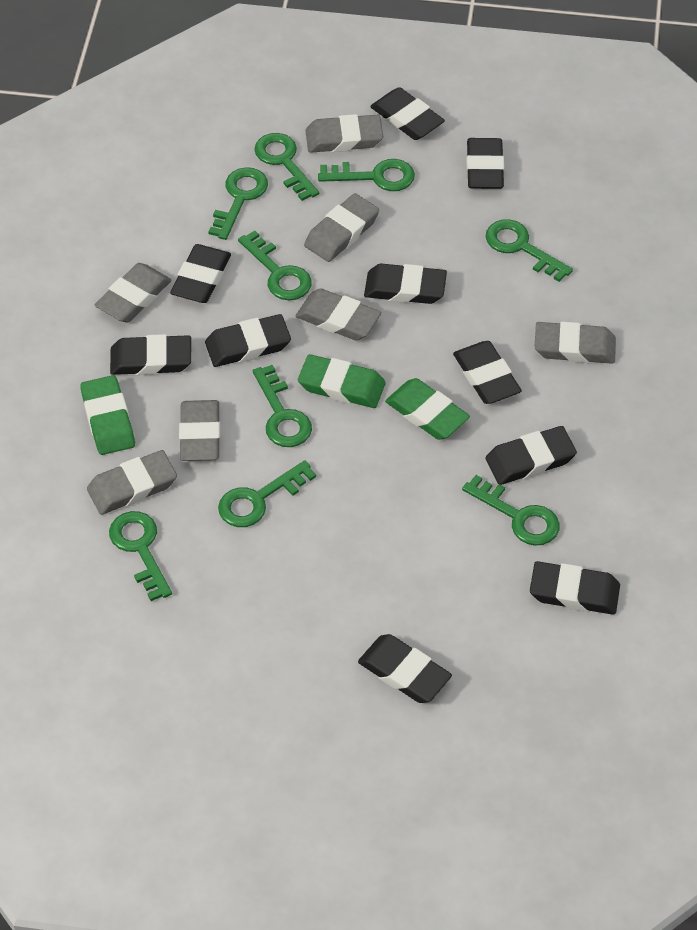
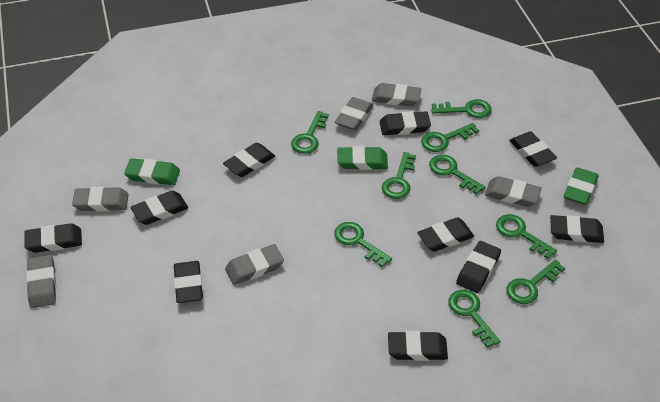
grey eraser: 7 -> 6

